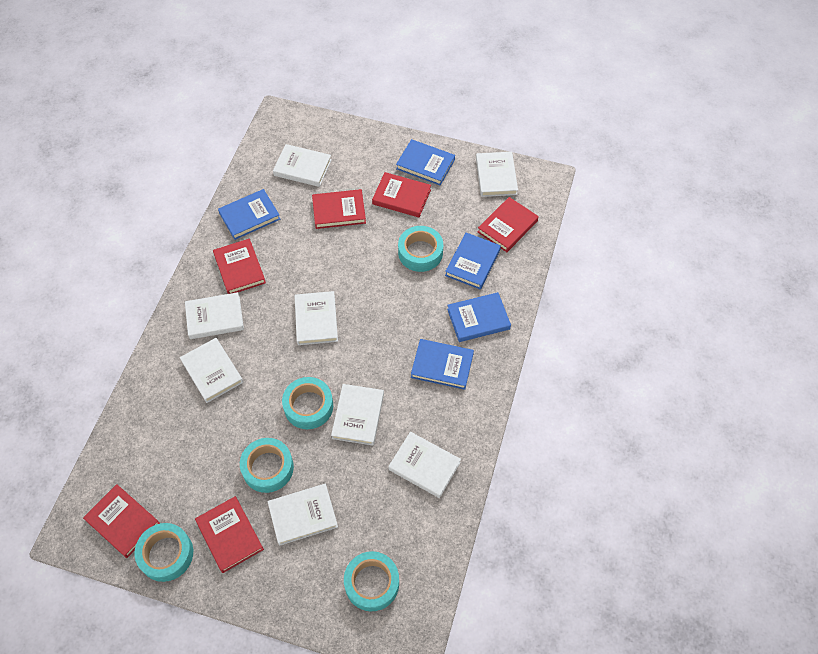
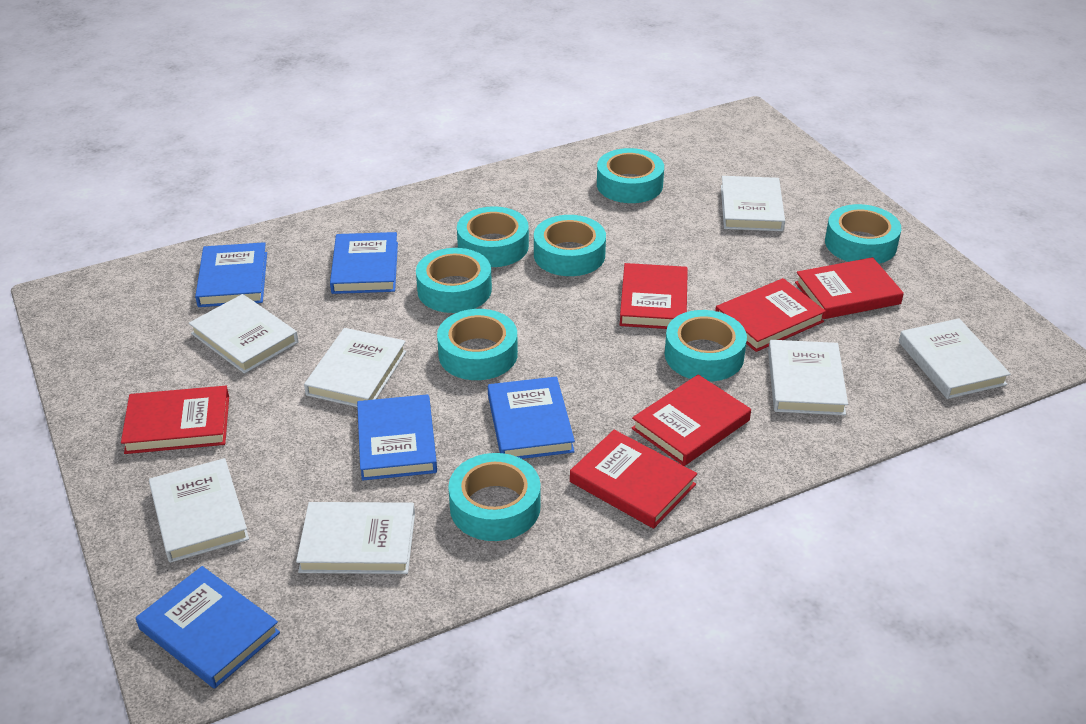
turquoise tape: 5 -> 8
white book: 8 -> 7

